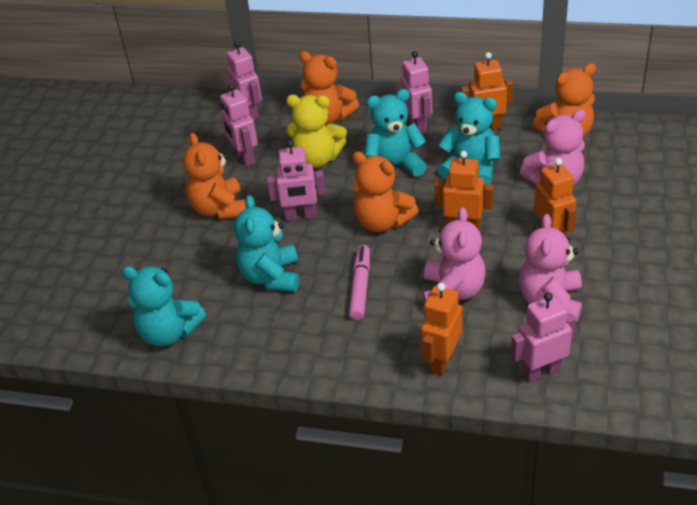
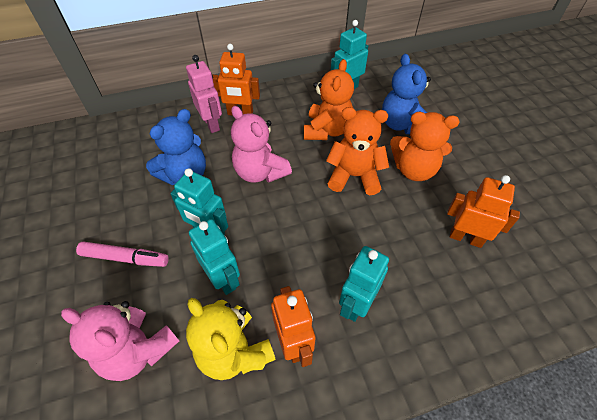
blue teddy bear: 0 -> 2
orange robot: 4 -> 3
orange teddy bear: 4 -> 3
pink robot: 5 -> 1
pink teddy bear: 3 -> 2
turquoise robot: 0 -> 4
turquoise teddy bear: 4 -> 0

